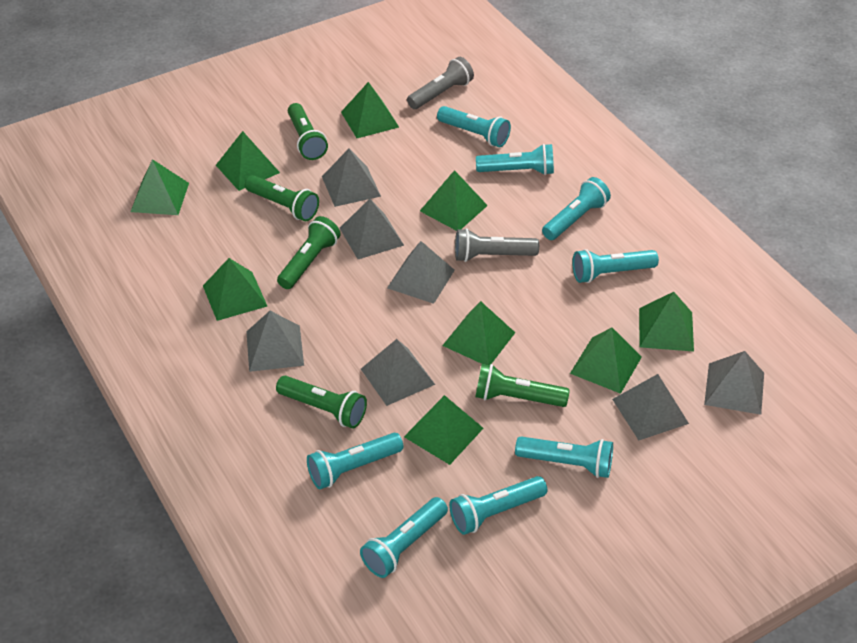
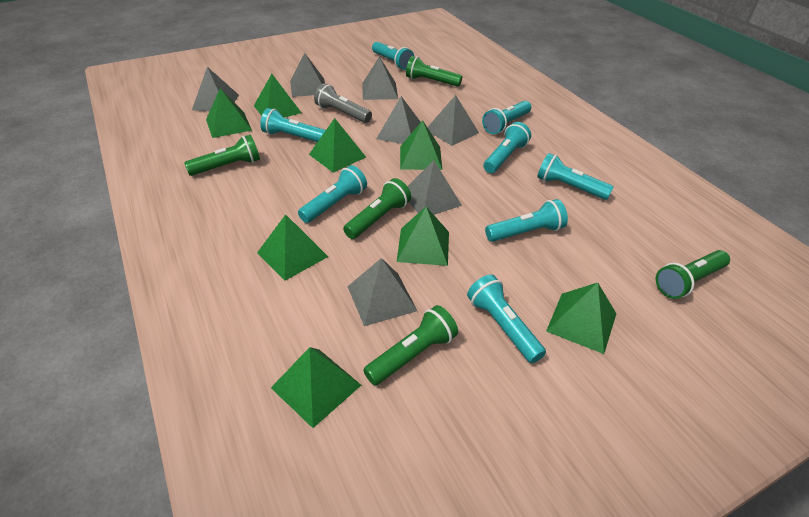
green pyramid: 9 -> 8
grey flashlight: 2 -> 1

